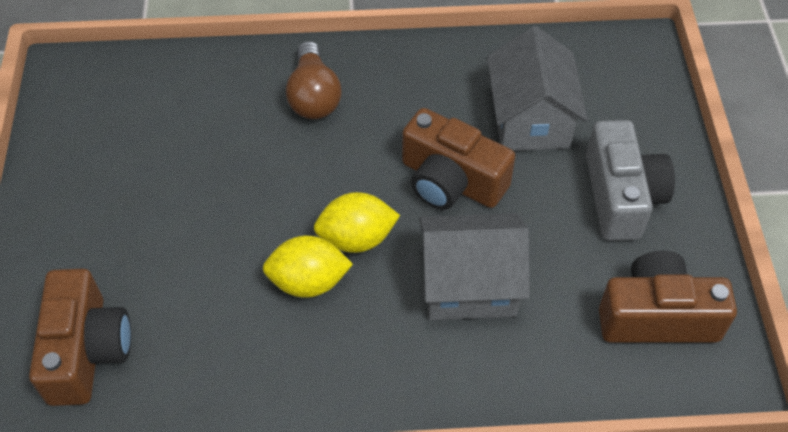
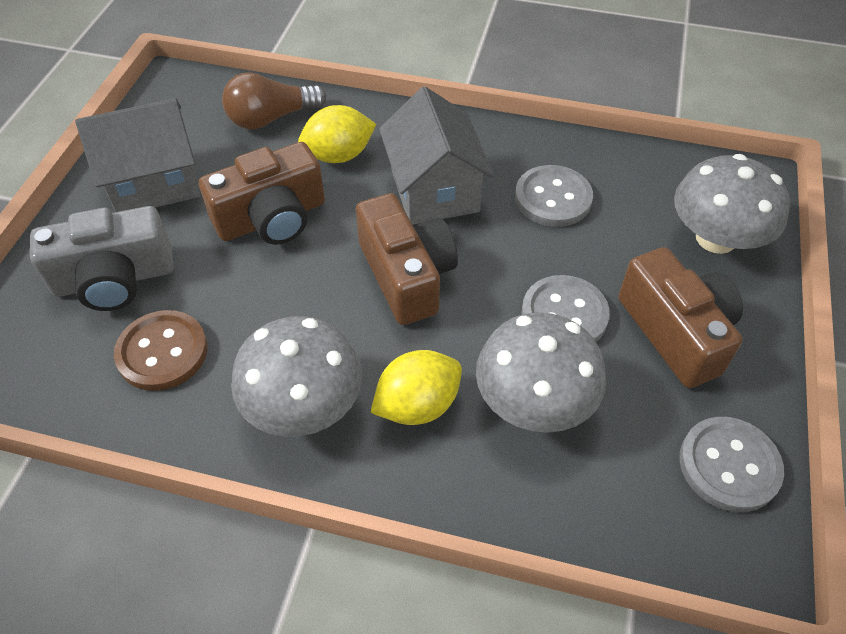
brown button: 0 -> 1
grey button: 0 -> 3
grey mushroom: 0 -> 3

